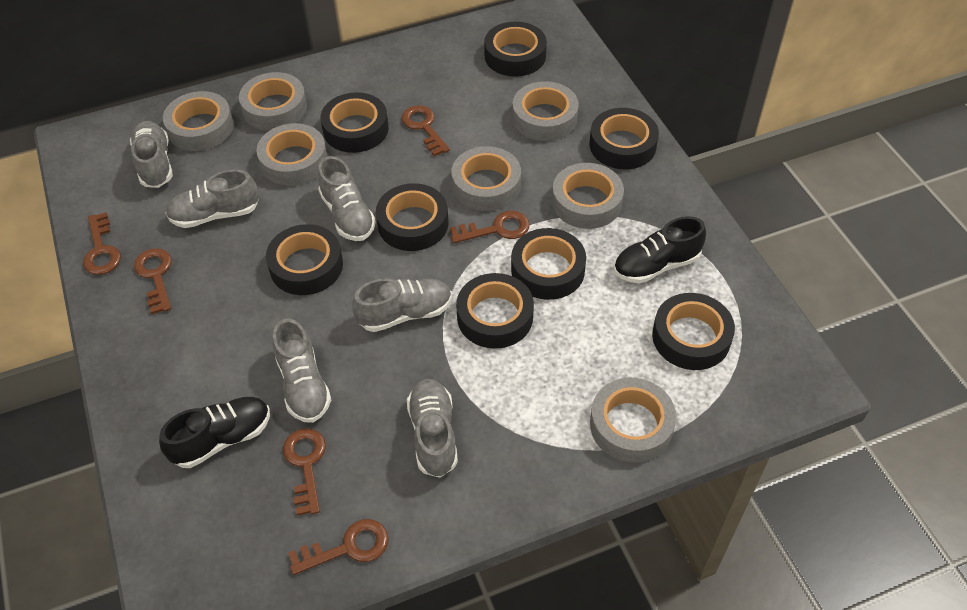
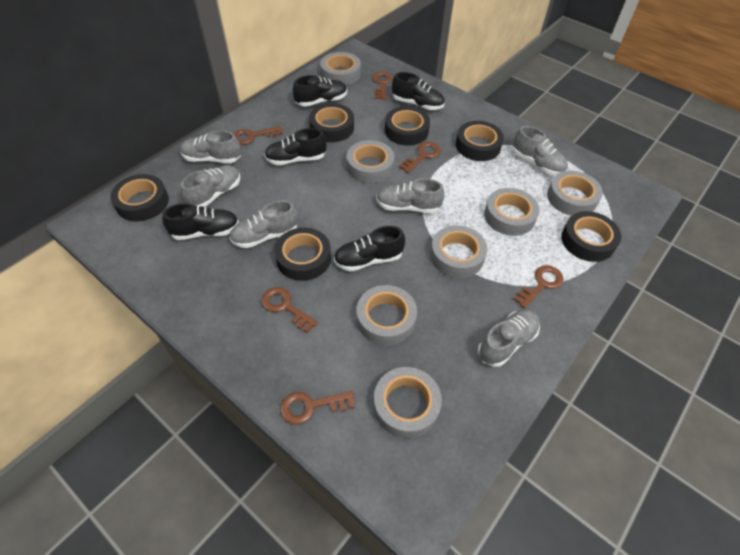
black shoe: 2 -> 5
black tape: 8 -> 6

